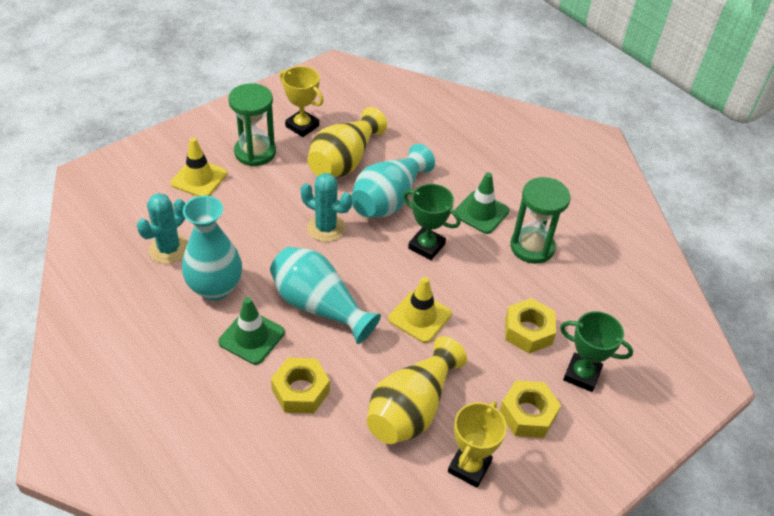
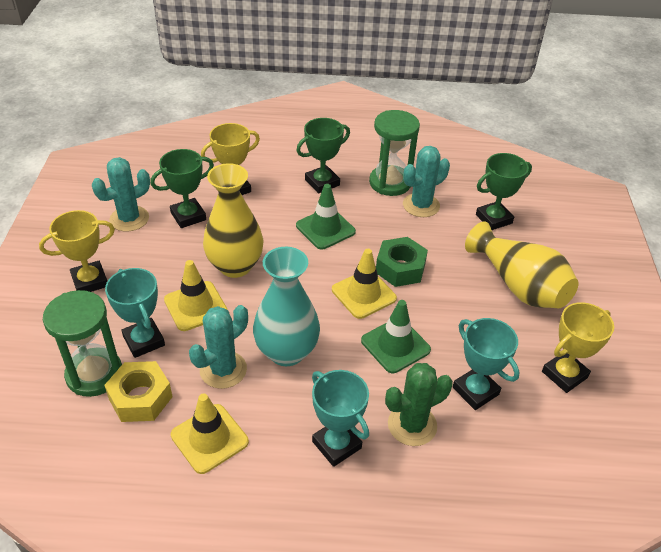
green cactus: 0 -> 1
green nut: 0 -> 1
green trophy: 2 -> 3
turquoise cactus: 2 -> 3
turquoise trophy: 0 -> 3
turquoise vase: 3 -> 1
yellow nut: 3 -> 1
yellow traffic cone: 2 -> 3
yellow trophy: 2 -> 3

